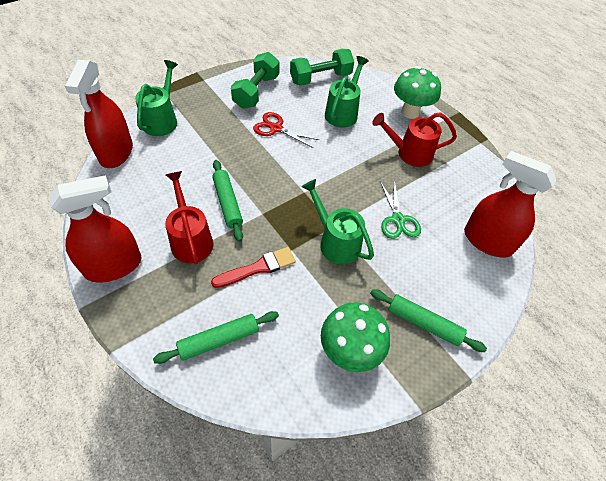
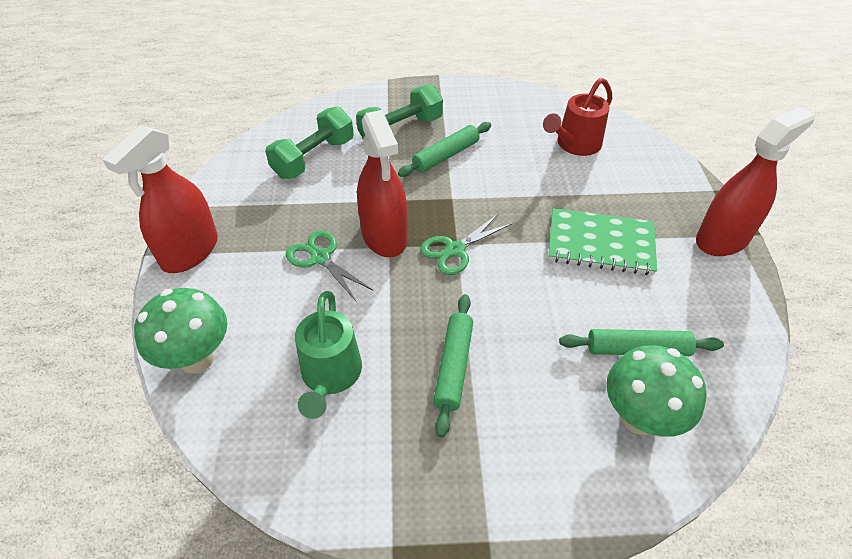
green notebook: 0 -> 1
green scissors: 1 -> 2
green watering can: 3 -> 1
red brush: 1 -> 0
red scissors: 1 -> 0
red watering can: 2 -> 1

